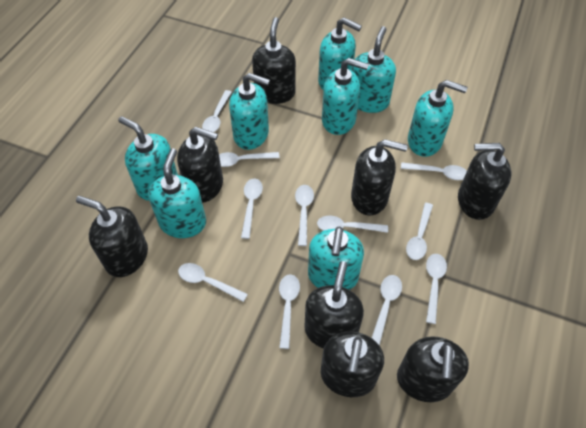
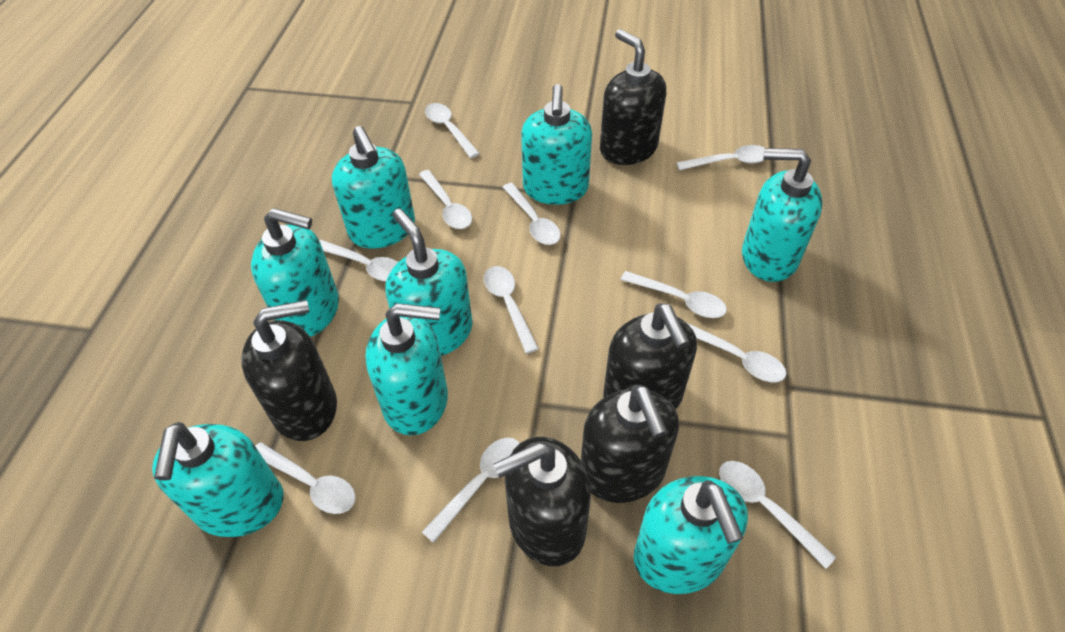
black soap dispenser: 8 -> 5

